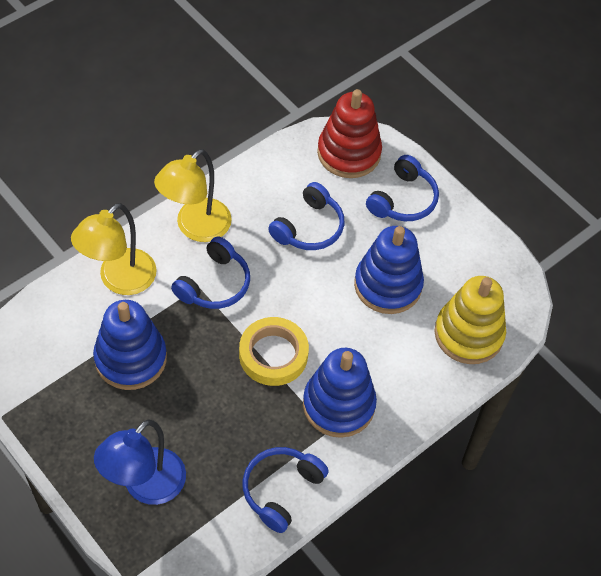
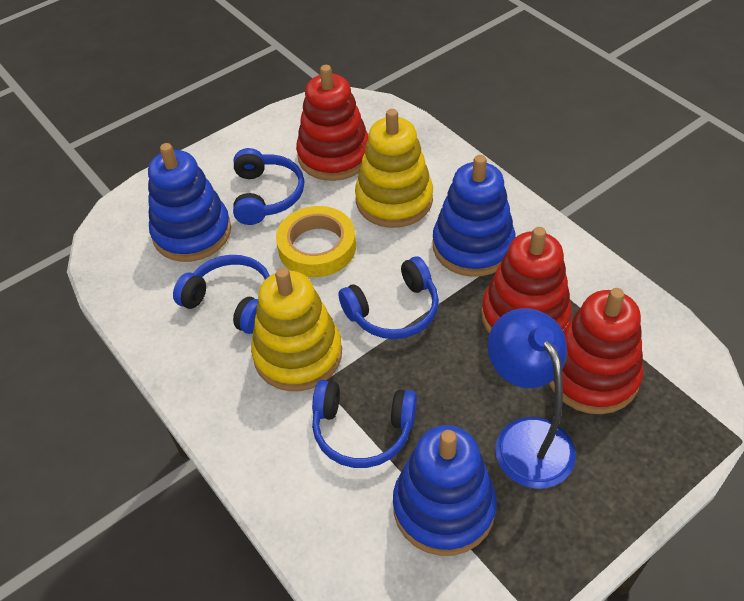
red stacking toy: 1 -> 3
yellow lamp: 2 -> 0
yellow stacking toy: 1 -> 2

